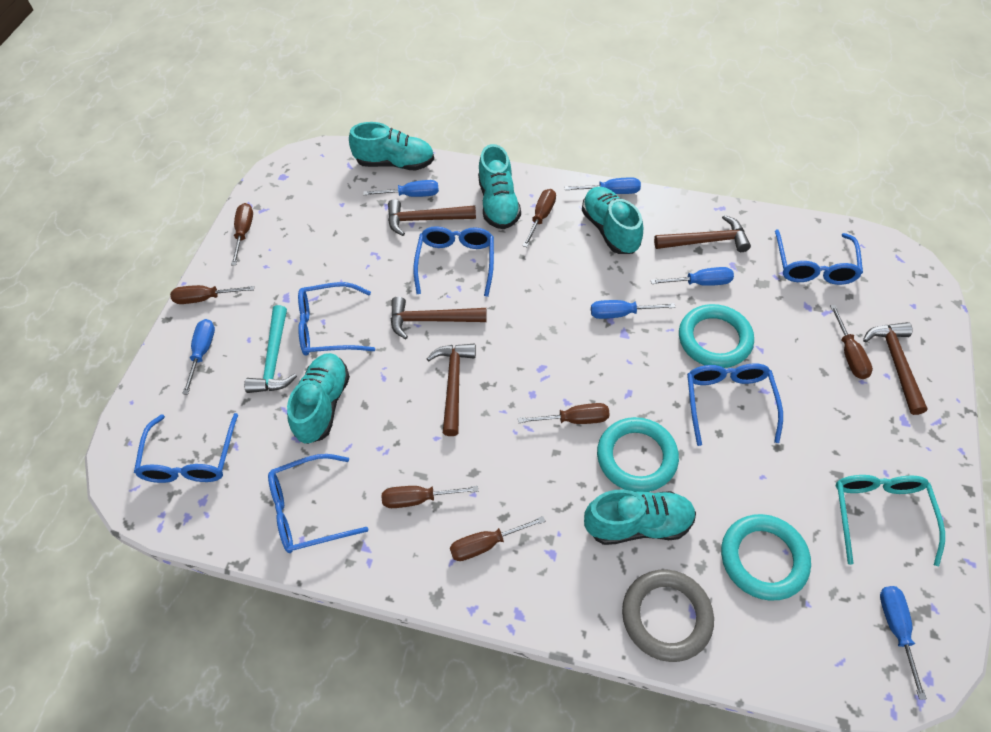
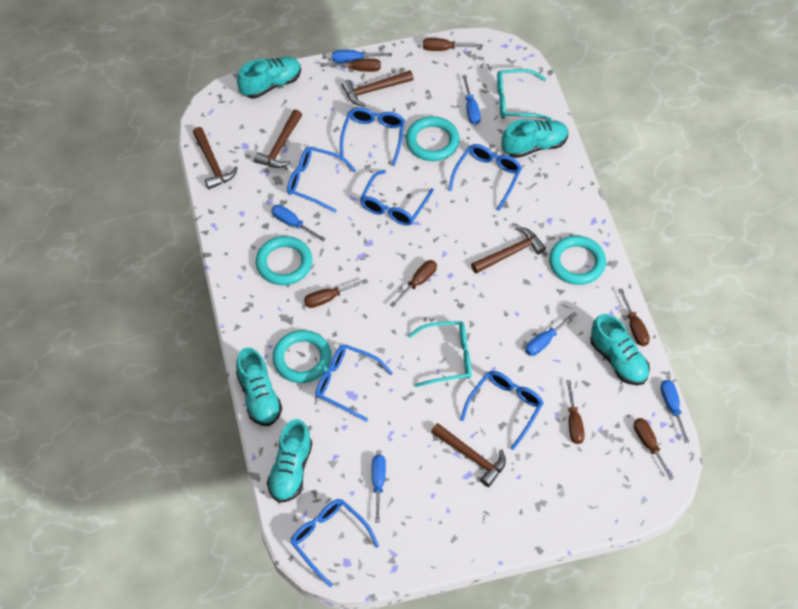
blue glasses: 6 -> 7
grey ring: 1 -> 0
turquoise glasses: 1 -> 2
turquoise hammer: 1 -> 0
turquoise ring: 3 -> 4

